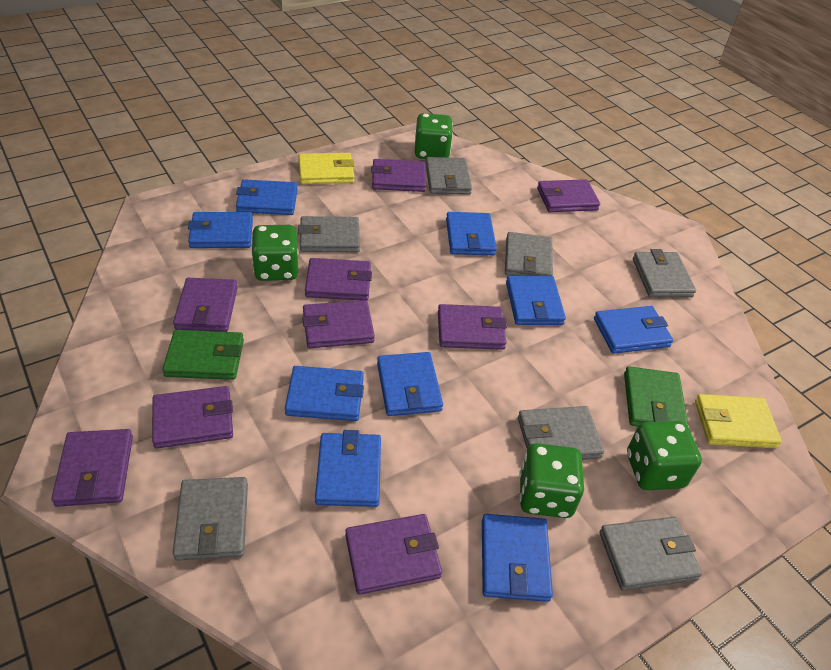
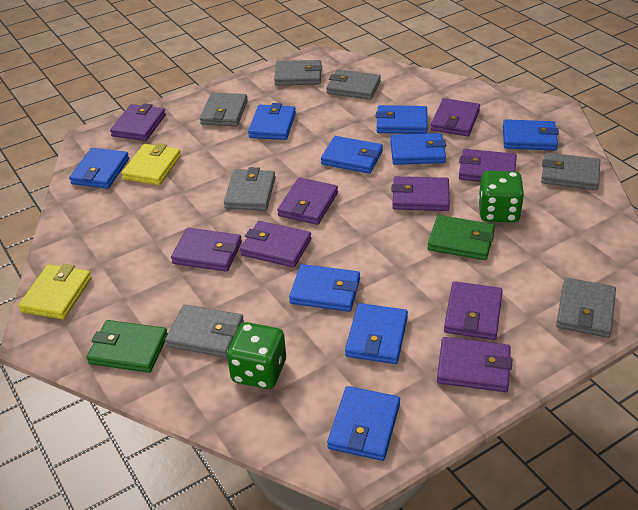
green dice: 4 -> 2

